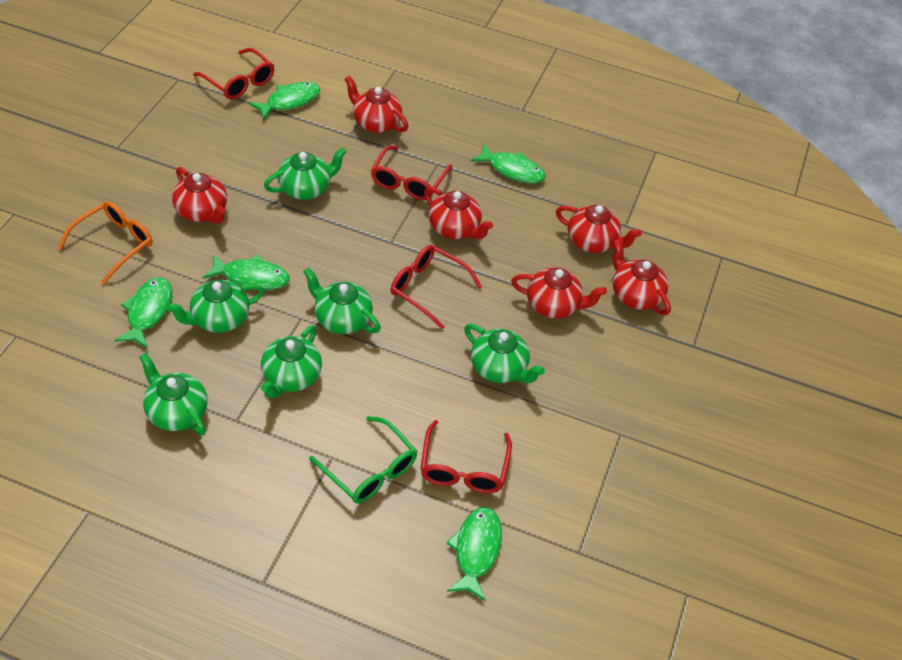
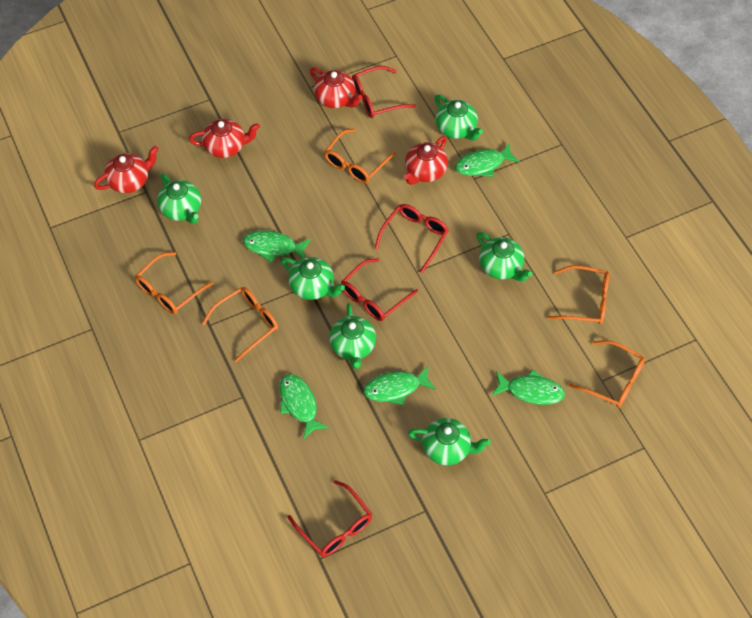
green glasses: 1 -> 0
orange glasses: 1 -> 5
red teapot: 6 -> 4

